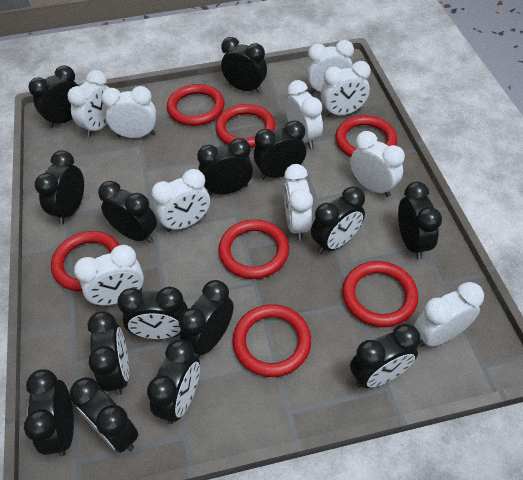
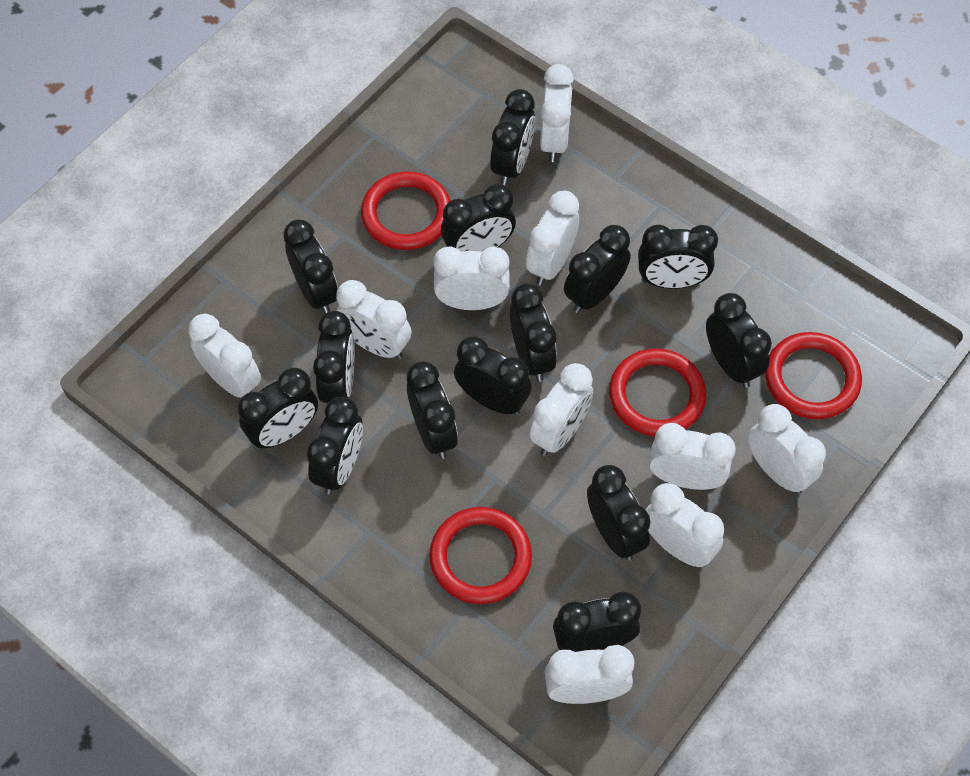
black clock: 15 -> 14
red ring: 7 -> 4

